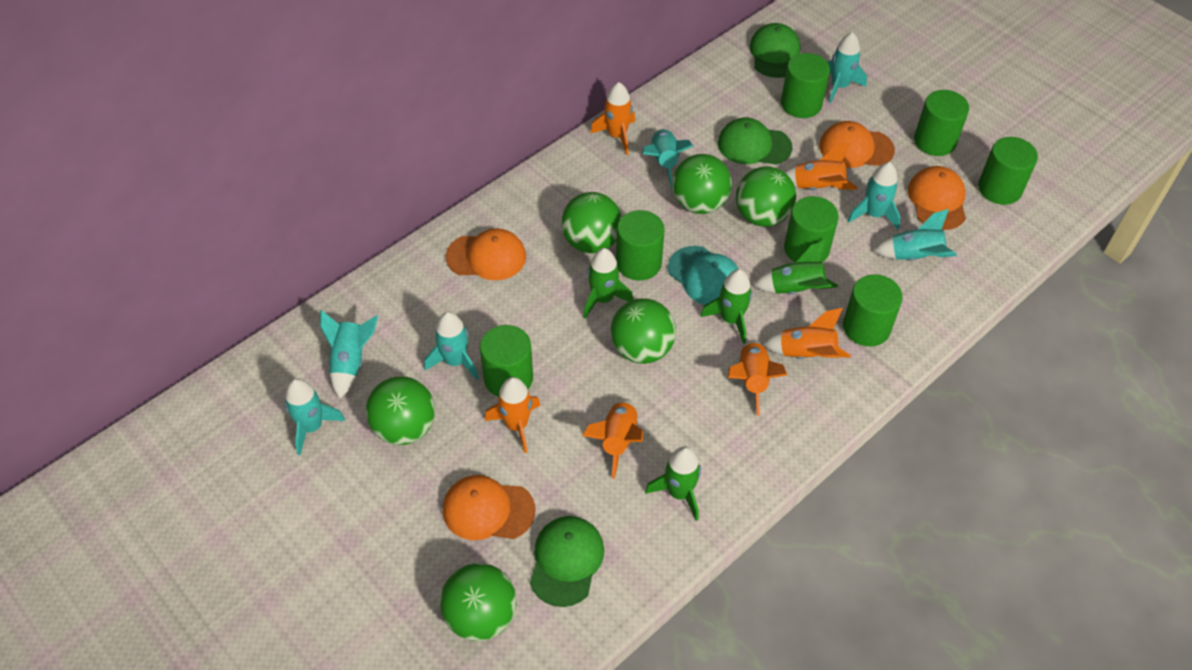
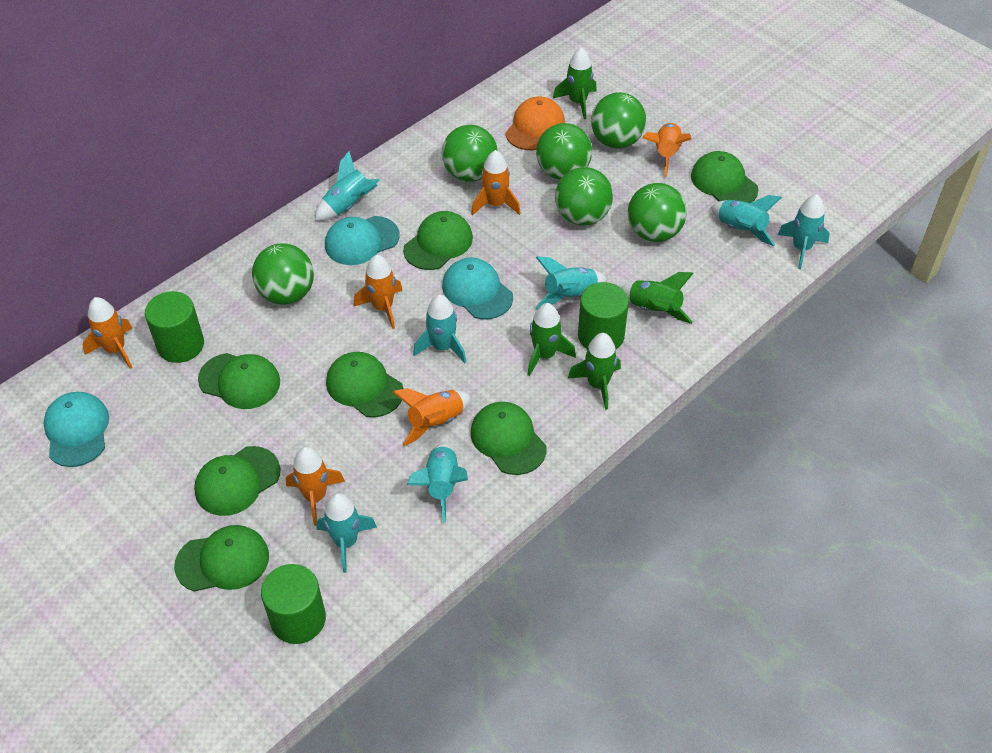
green cap: 3 -> 7
green cylinder: 7 -> 3
orange cap: 4 -> 1
turquoise cap: 1 -> 3

